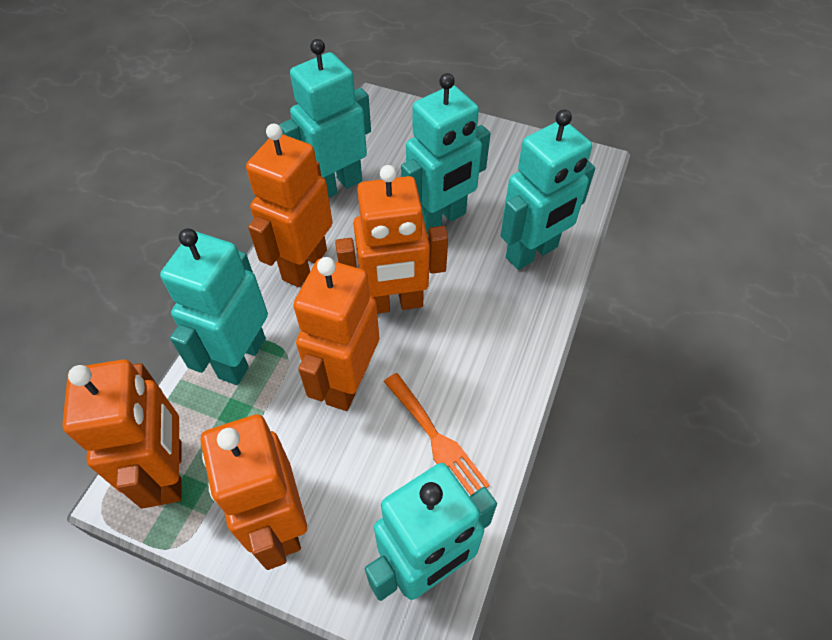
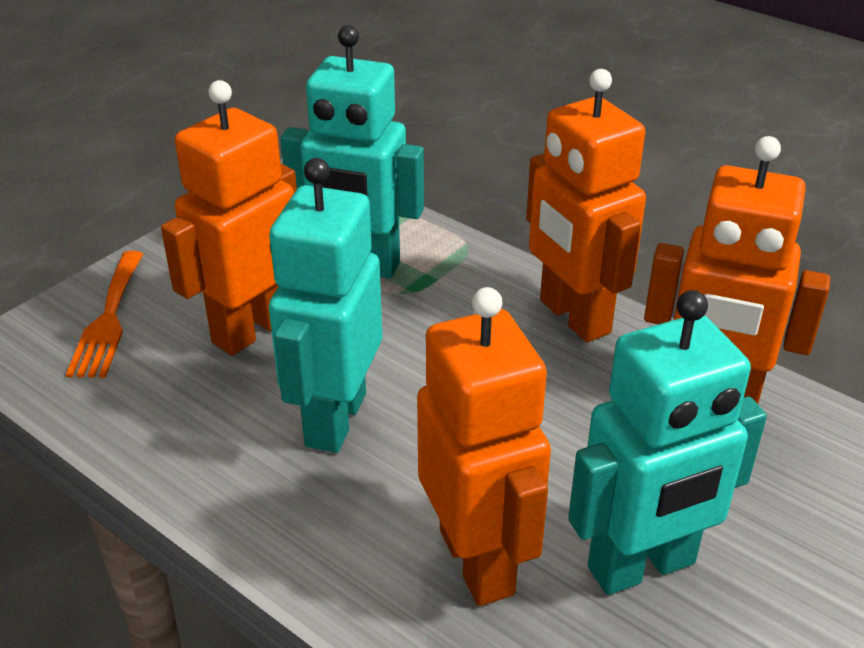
orange robot: 5 -> 4
turquoise robot: 5 -> 3

